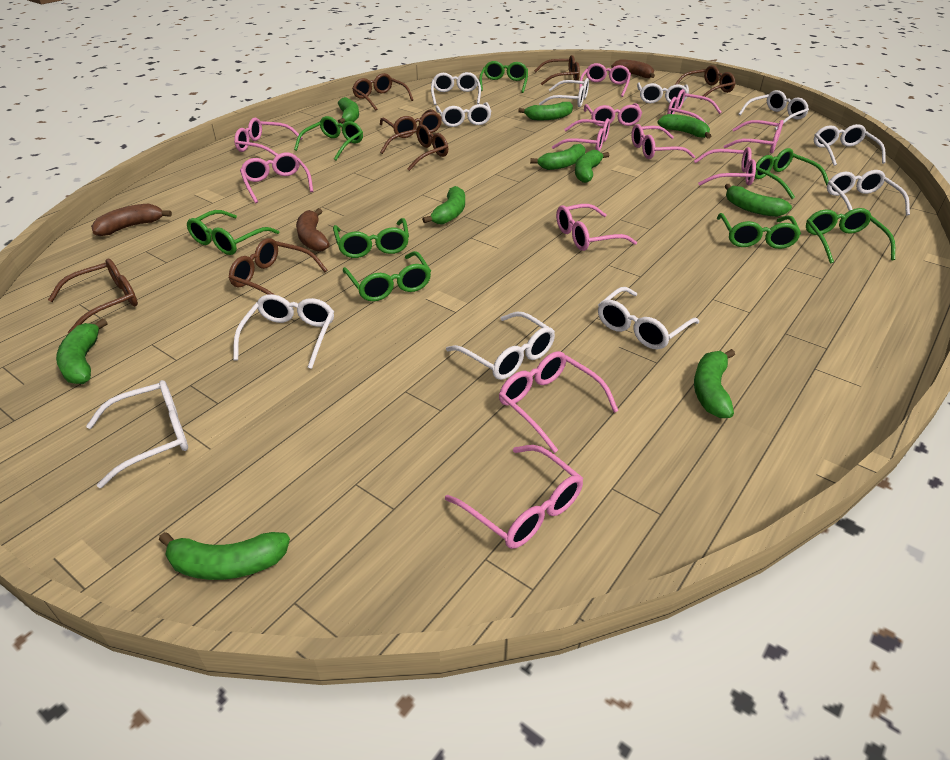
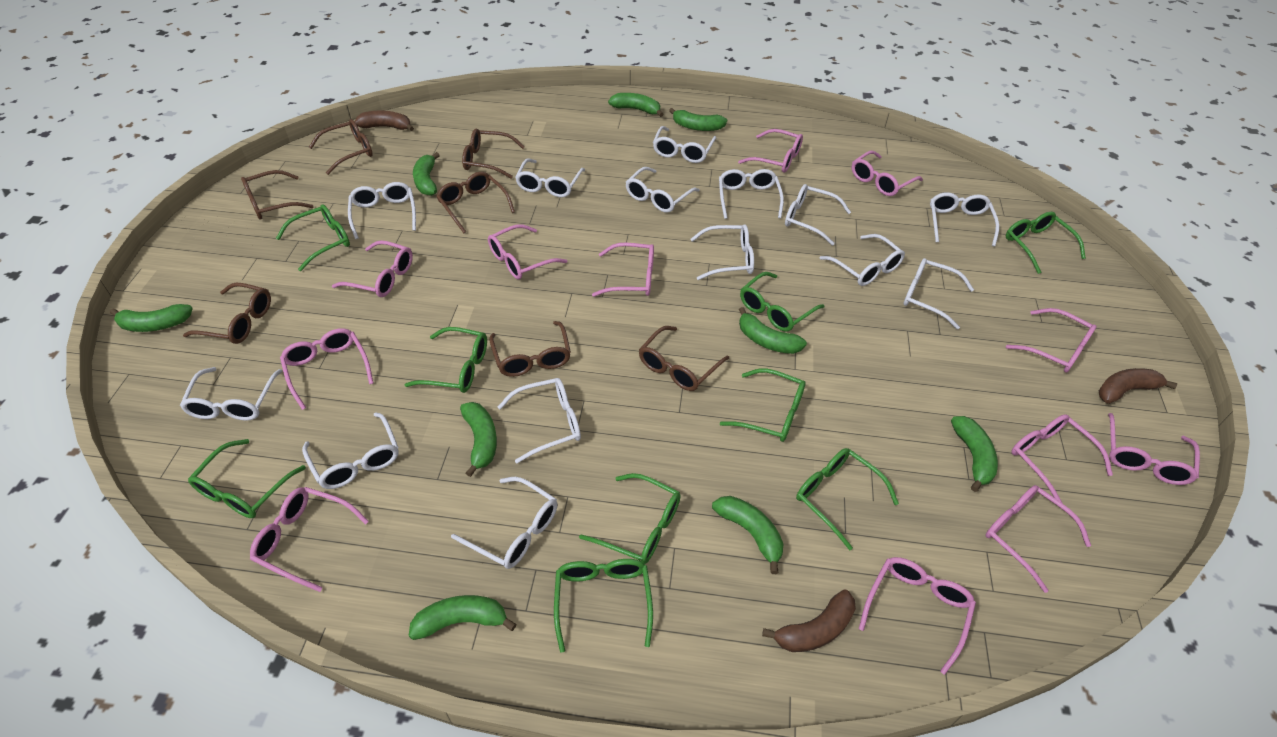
green banana: 10 -> 9
green glasses: 8 -> 9
white glasses: 11 -> 14

